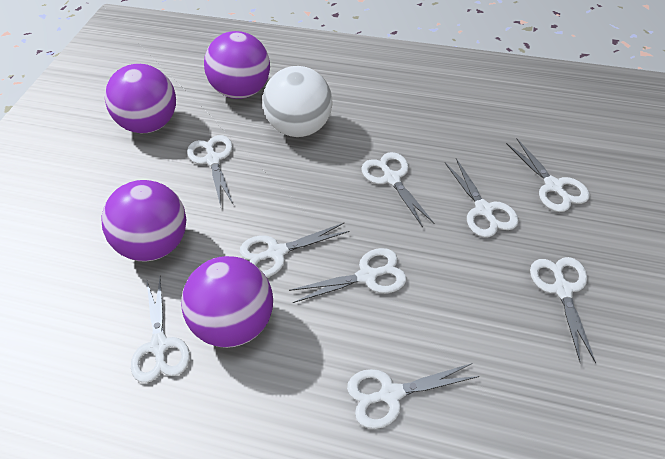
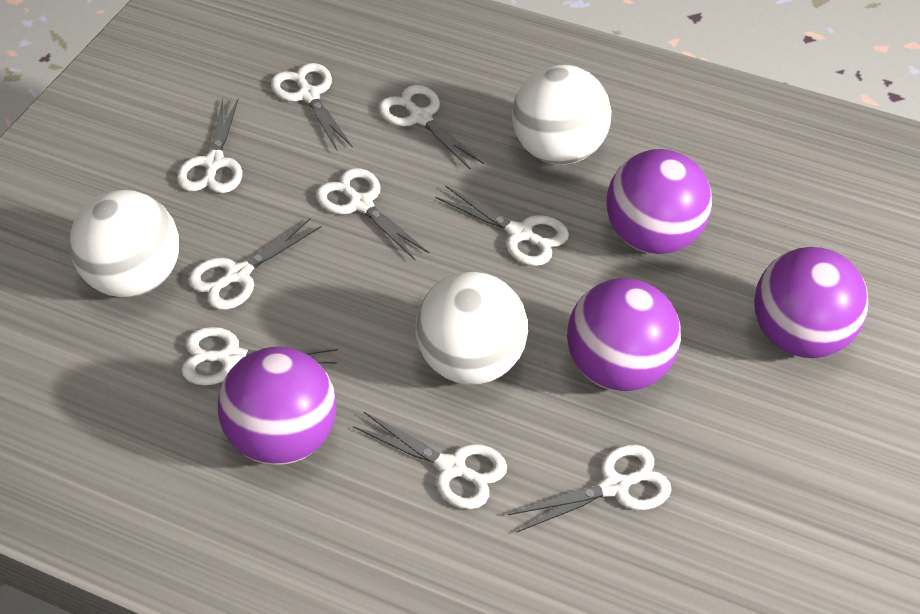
white ball: 1 -> 3

